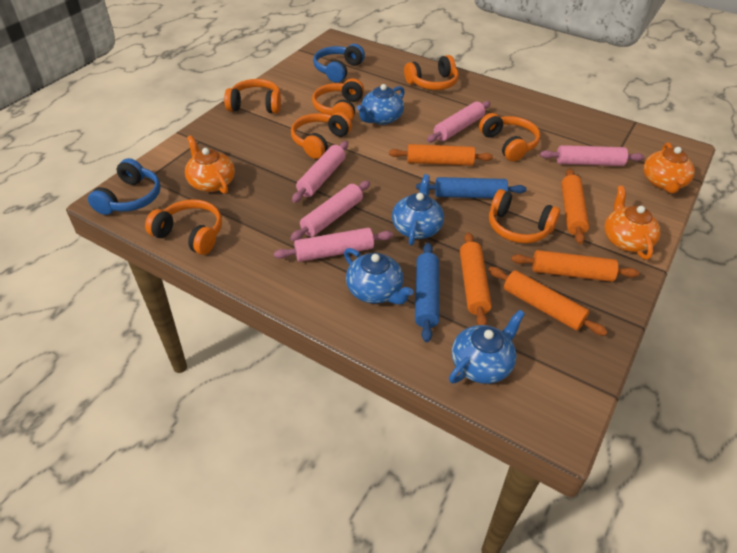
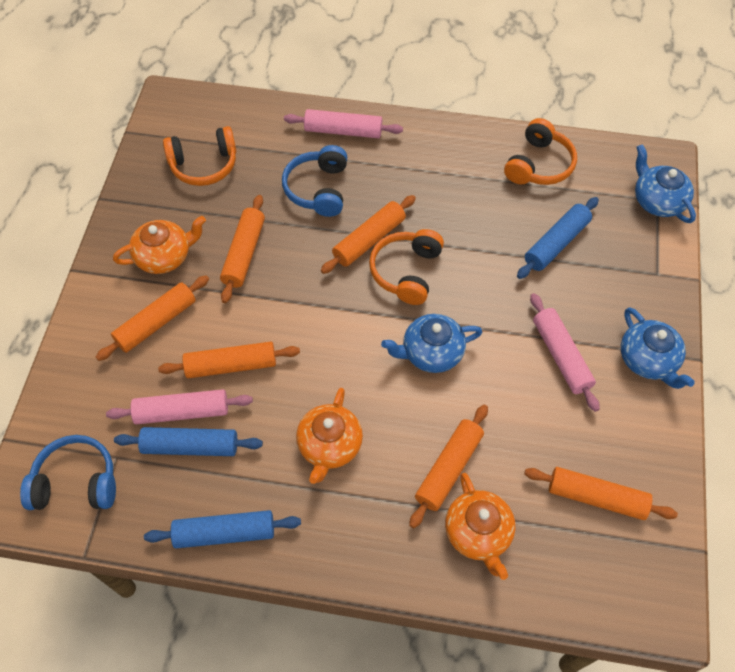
blue rolling pin: 2 -> 3
blue teapot: 4 -> 3
orange headphones: 7 -> 3
orange rolling pin: 5 -> 6
pink rolling pin: 5 -> 3

